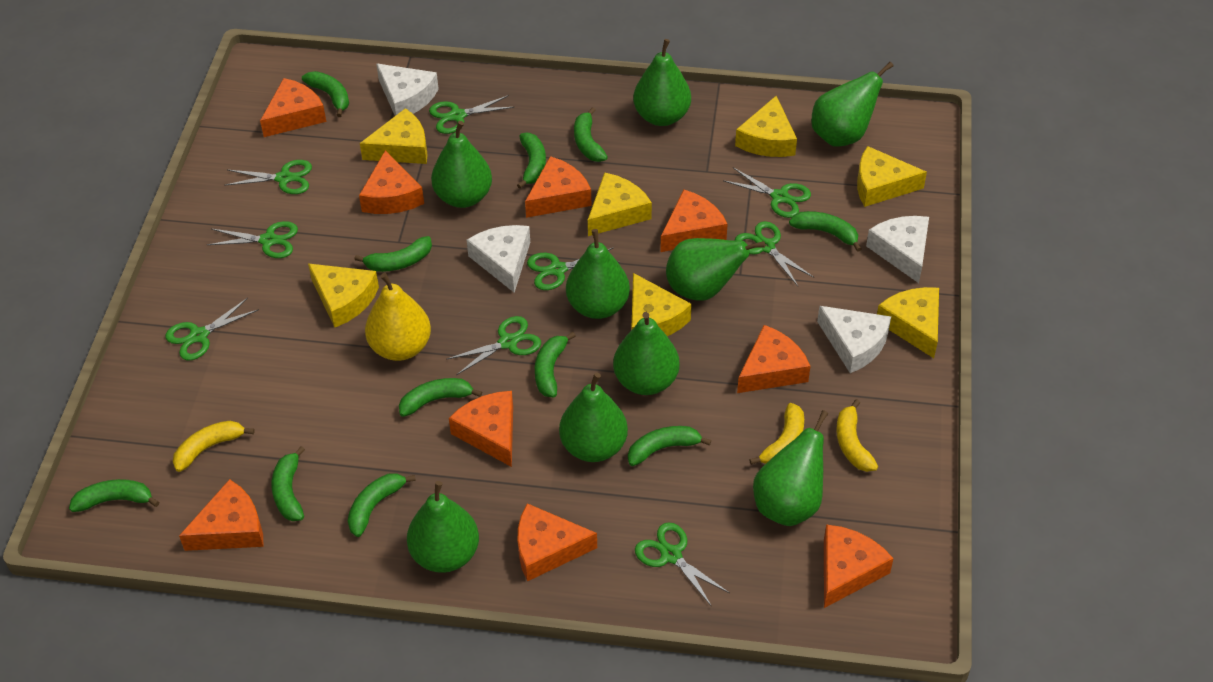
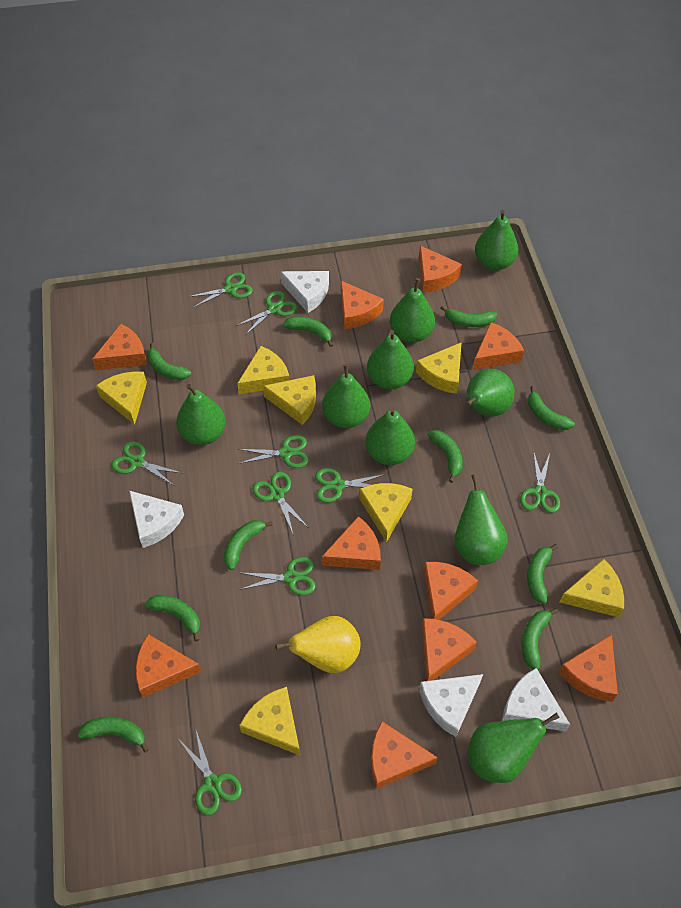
green banana: 11 -> 10
orange cheese: 9 -> 10
yellow banana: 3 -> 0

